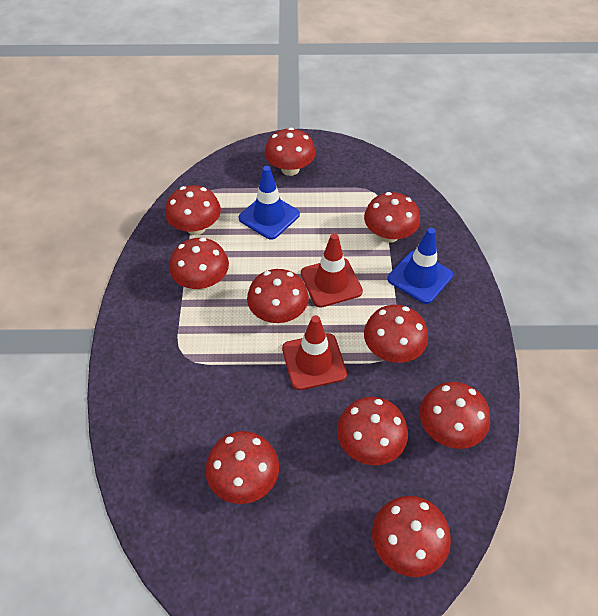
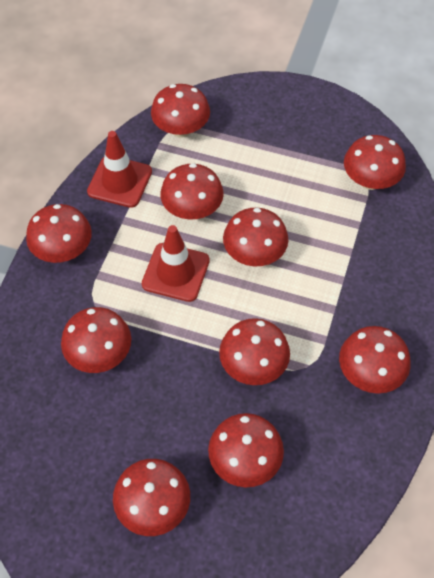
blue traffic cone: 2 -> 0

